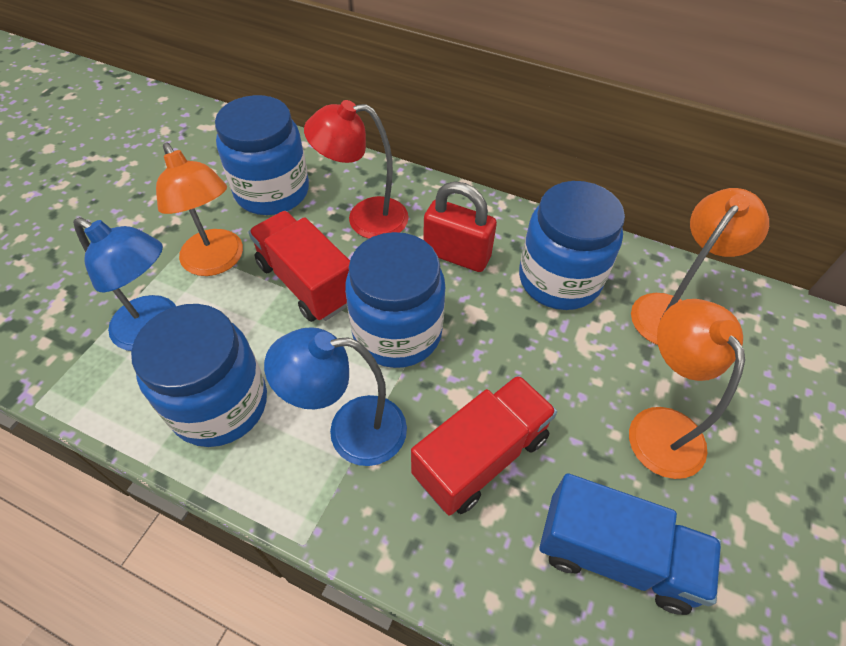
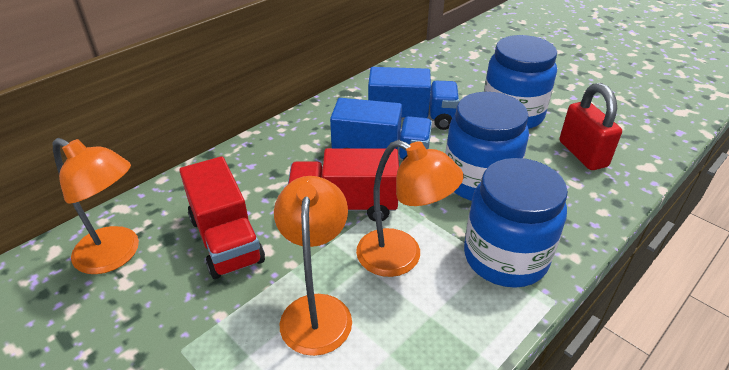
blue jar: 4 -> 3
blue lamp: 2 -> 0
blue truck: 1 -> 2
red lamp: 1 -> 0

